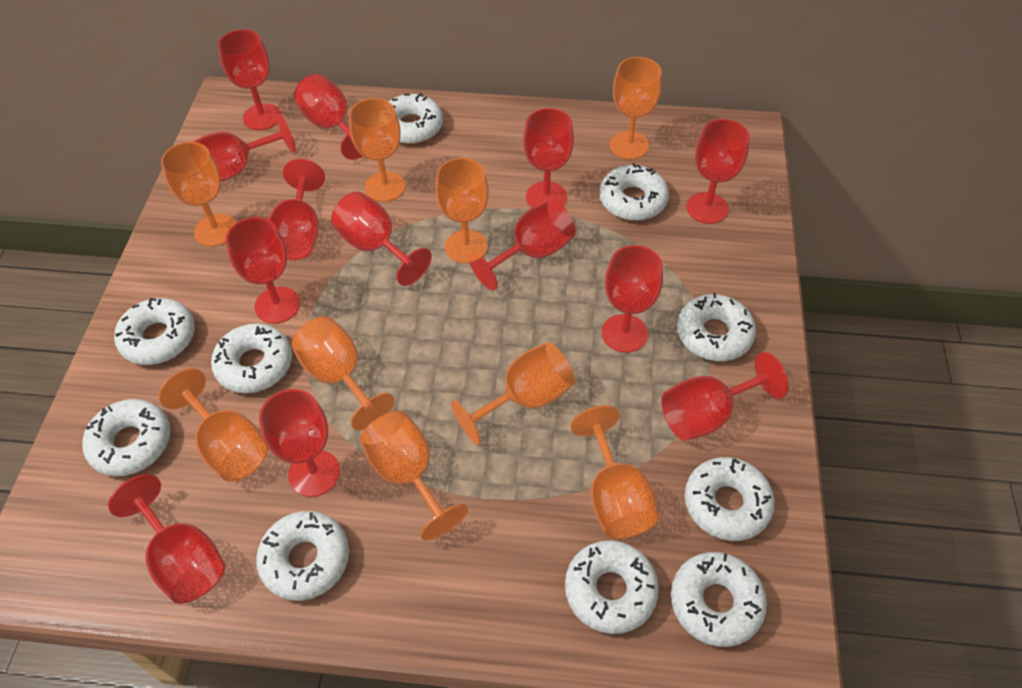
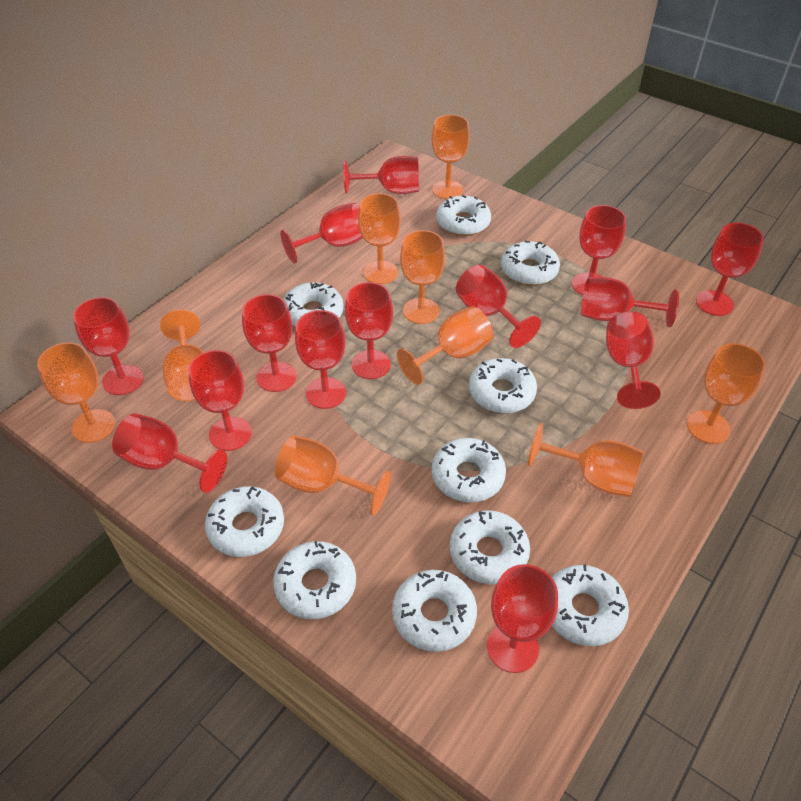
red goblet: 13 -> 14

